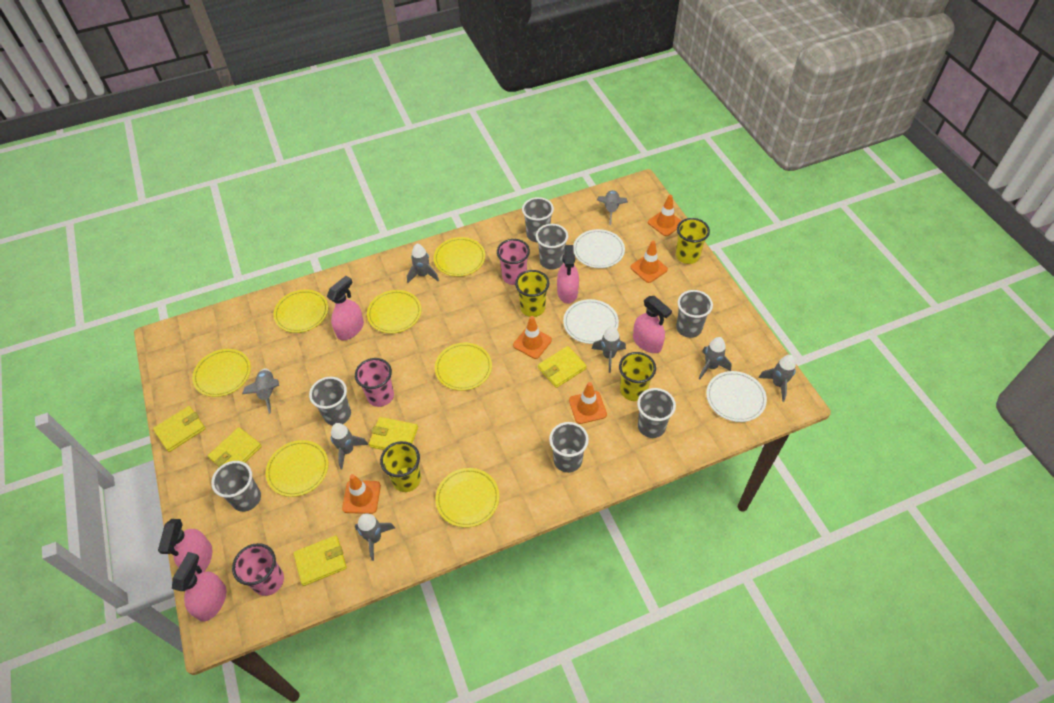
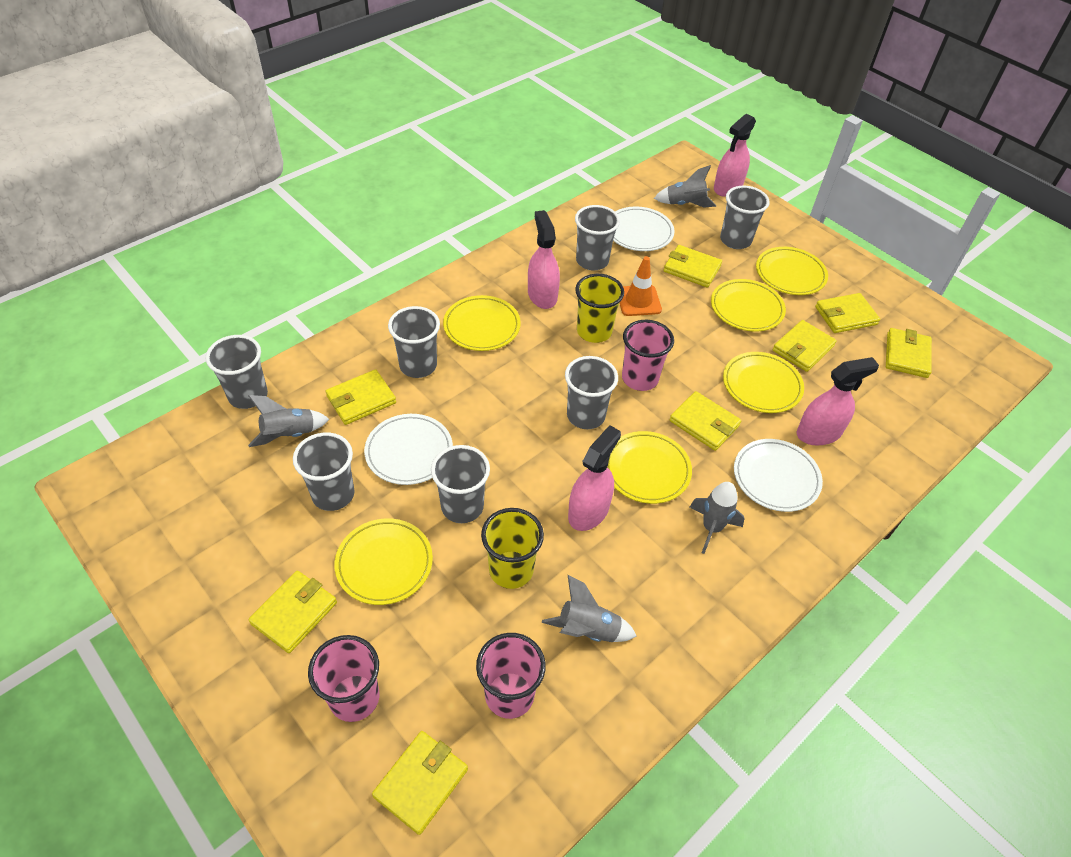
grey rocket: 8 -> 4
orange traffic cone: 5 -> 1
pink spray bottle: 5 -> 4
yellow cup: 4 -> 2
yellow plate: 7 -> 6
yellow wallet: 5 -> 8

